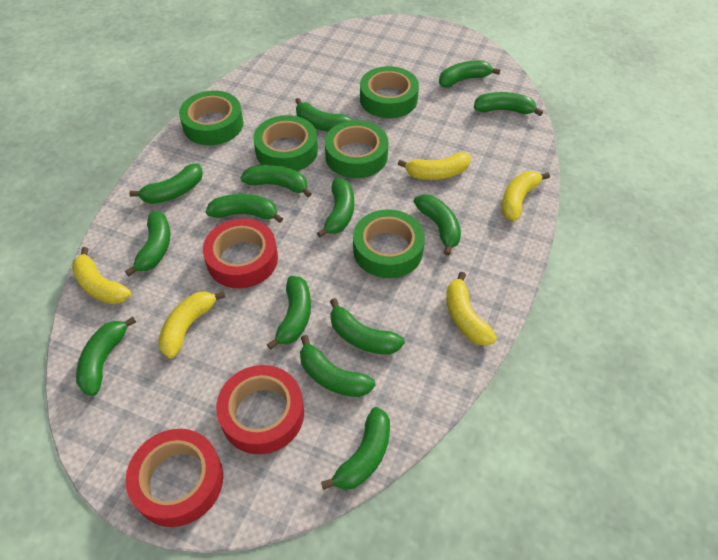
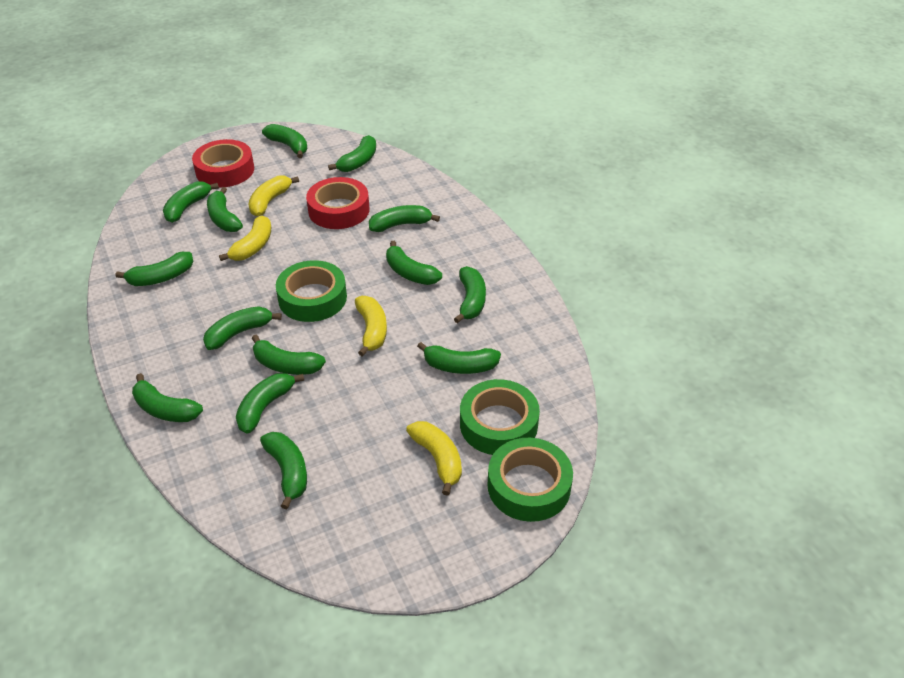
green tape: 5 -> 3
red tape: 3 -> 2
yellow banana: 5 -> 4

